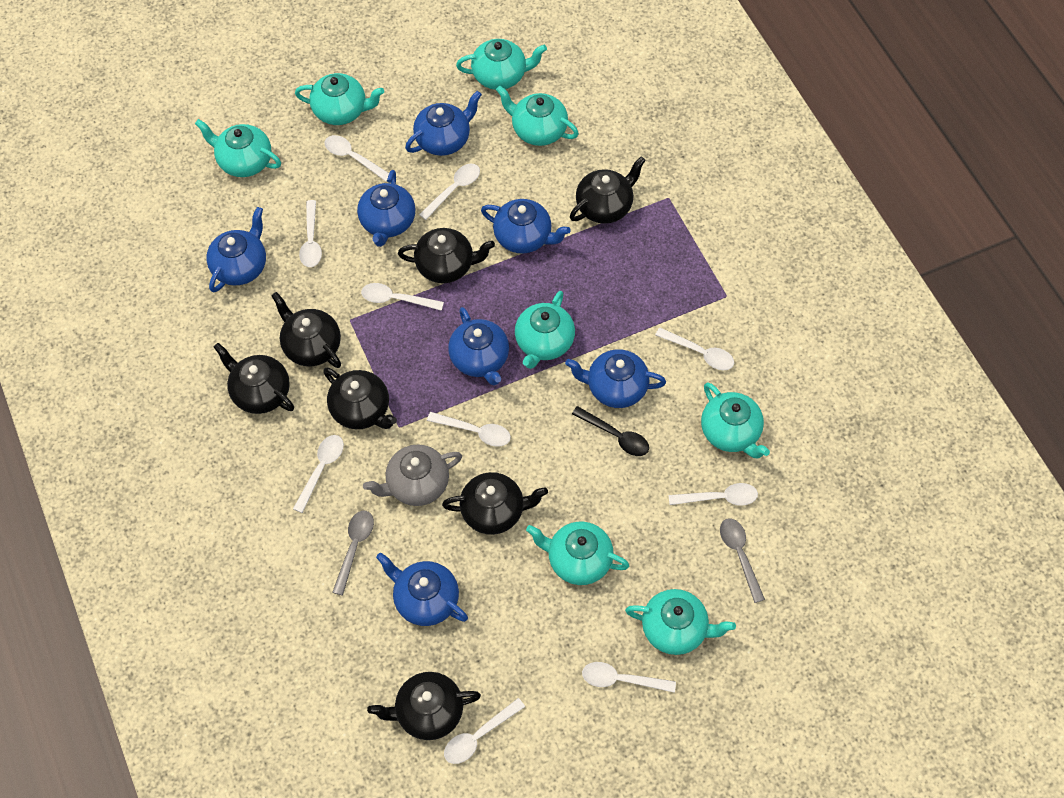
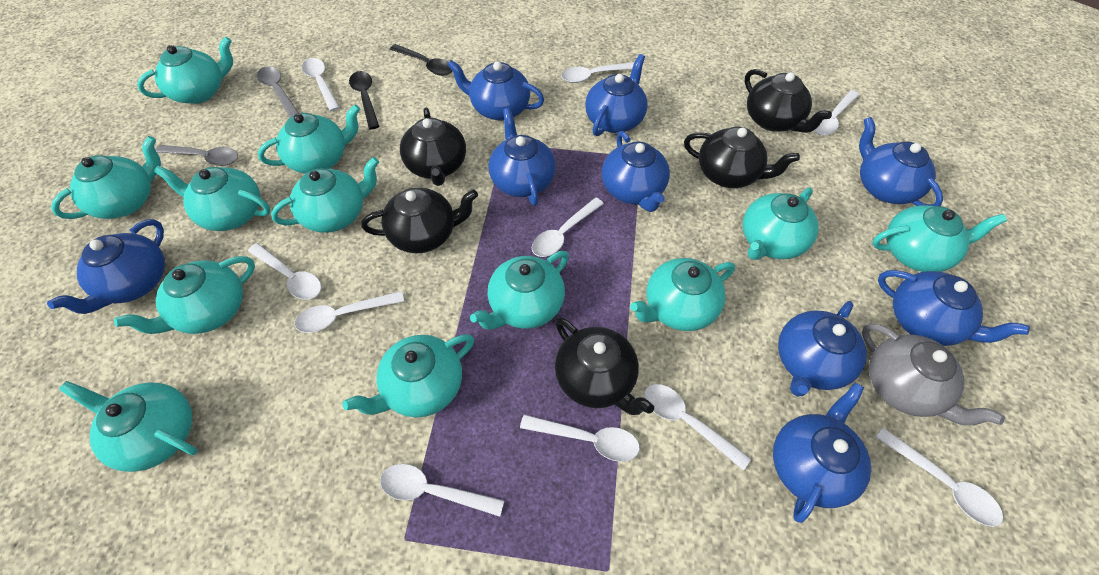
black spoon: 1 -> 2
black teapot: 7 -> 5
blue teapot: 7 -> 9
turquoise teapot: 8 -> 12

